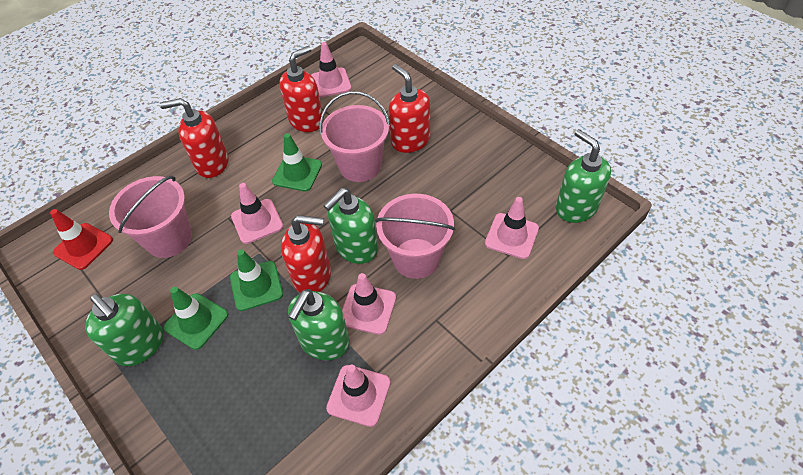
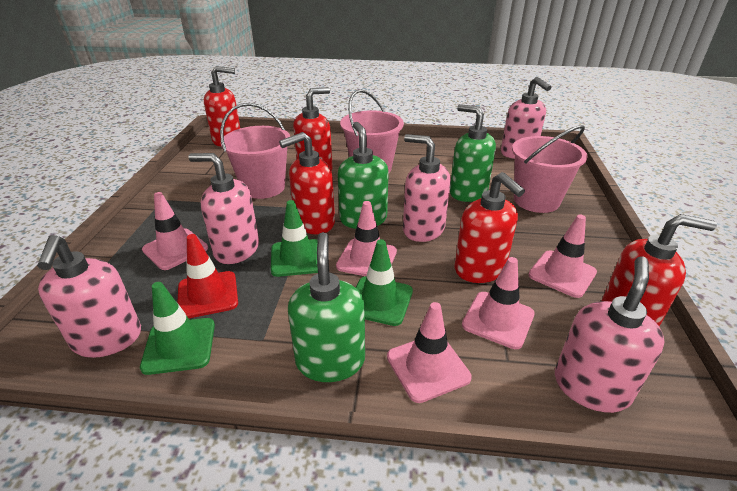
green soap dispenser: 4 -> 3
pink soap dispenser: 0 -> 5
red soap dispenser: 4 -> 5

